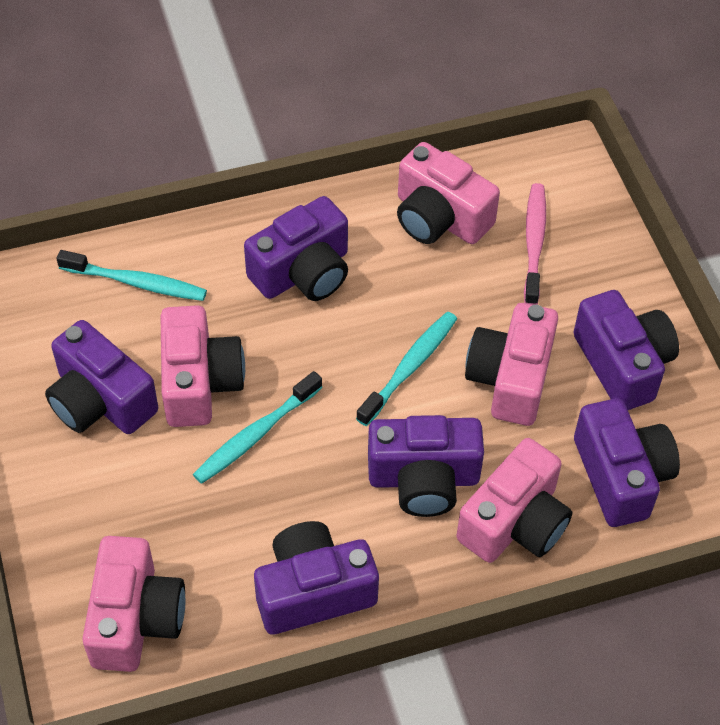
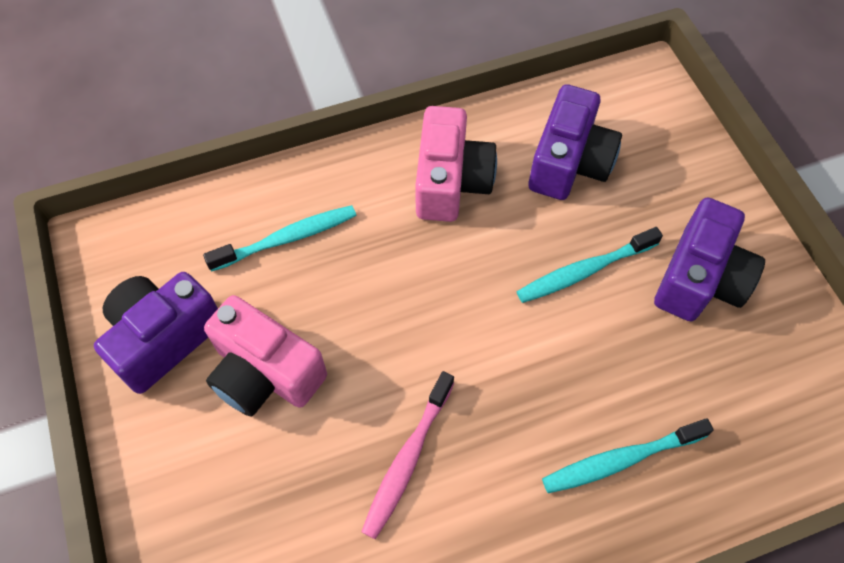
pink camera: 5 -> 2
purple camera: 6 -> 3

